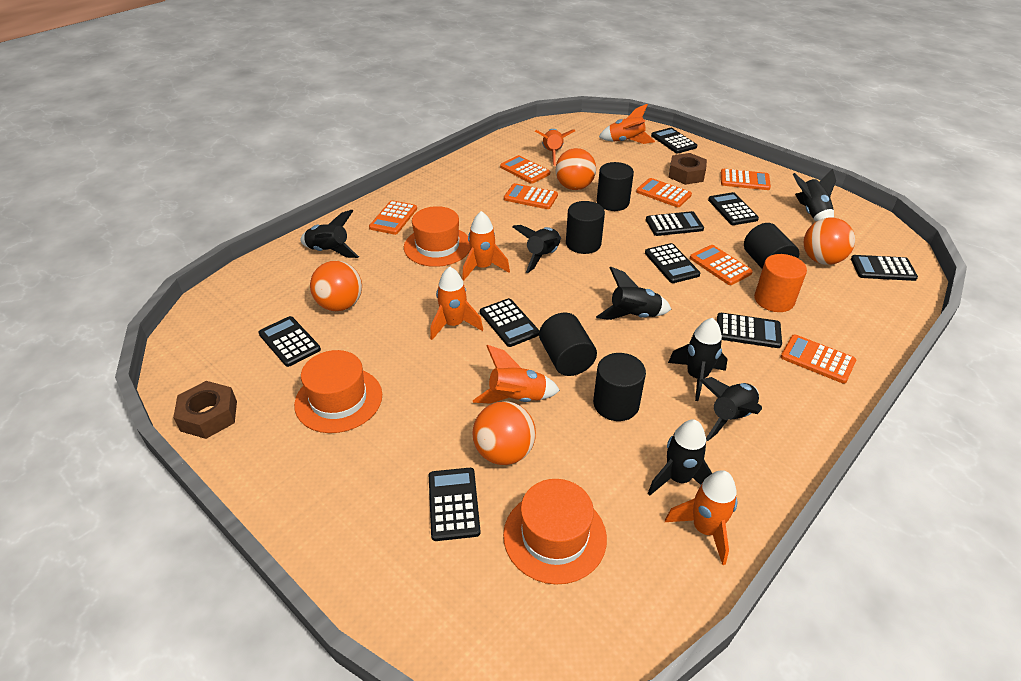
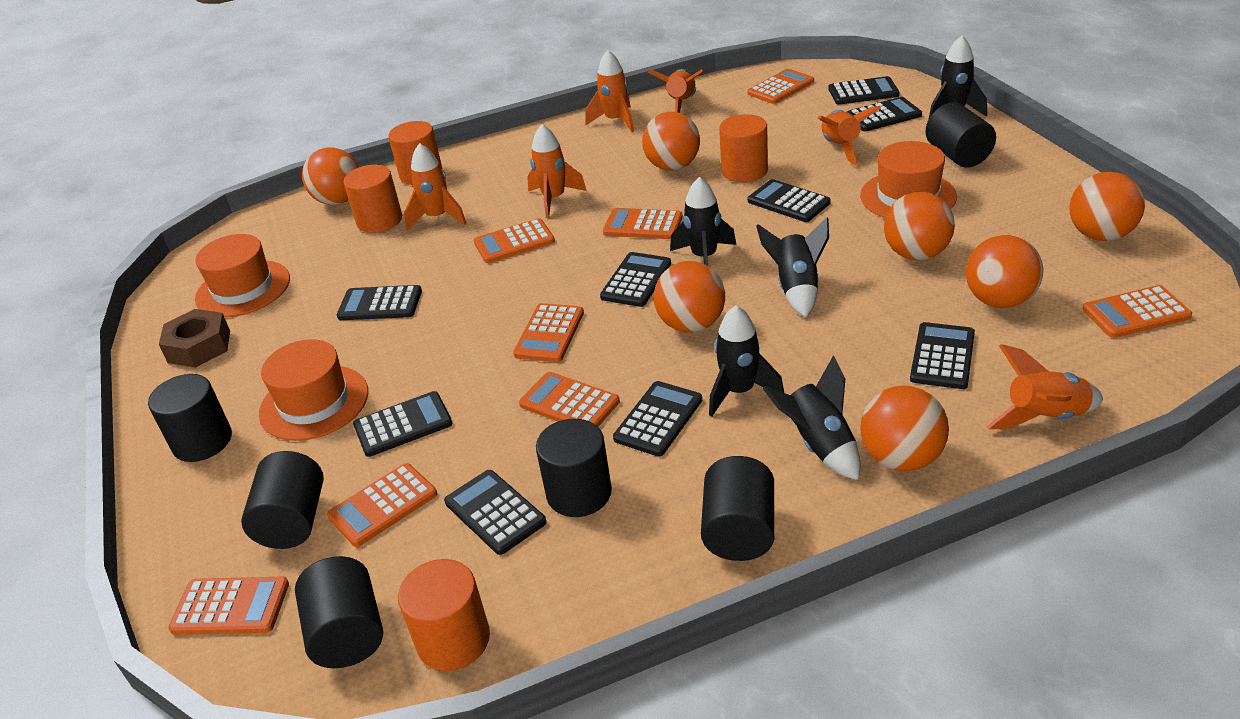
black cylinder: 5 -> 6
black rocket: 7 -> 5
brown nut: 2 -> 1
orange ball: 4 -> 7
orange calculator: 7 -> 8
orange cylinder: 1 -> 4

